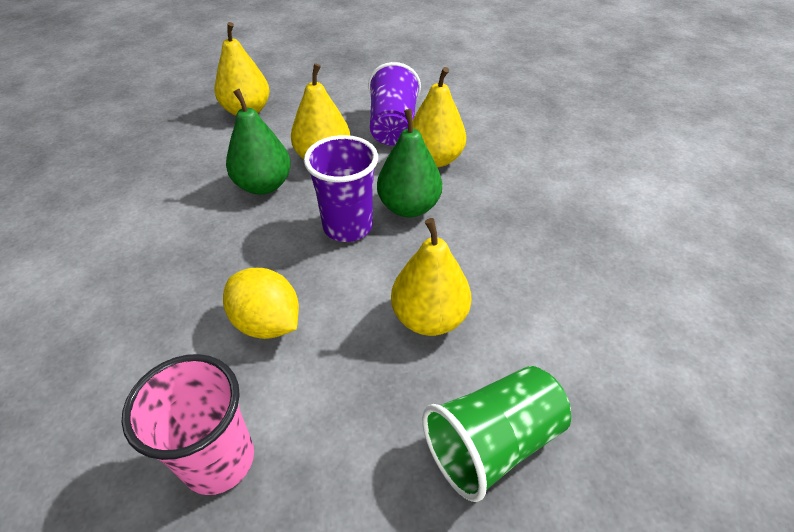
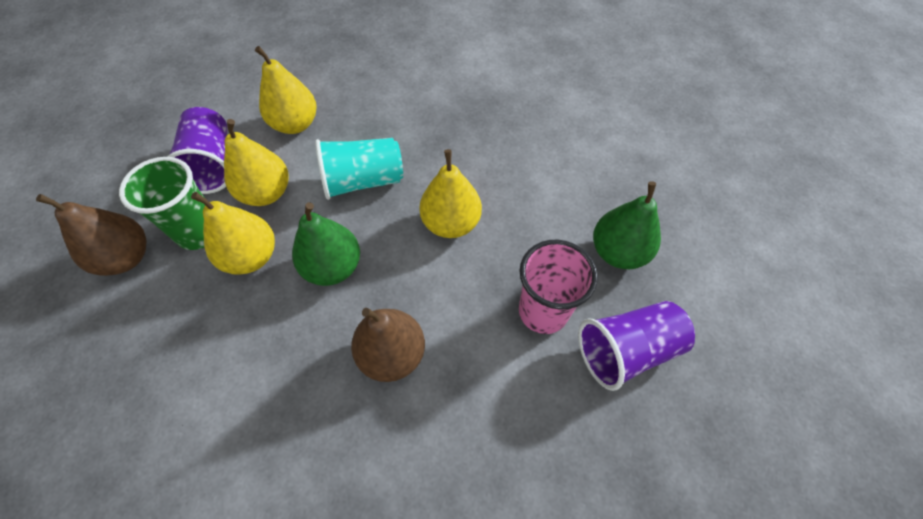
brown pear: 0 -> 2
turquoise cup: 0 -> 1
yellow lemon: 1 -> 0

